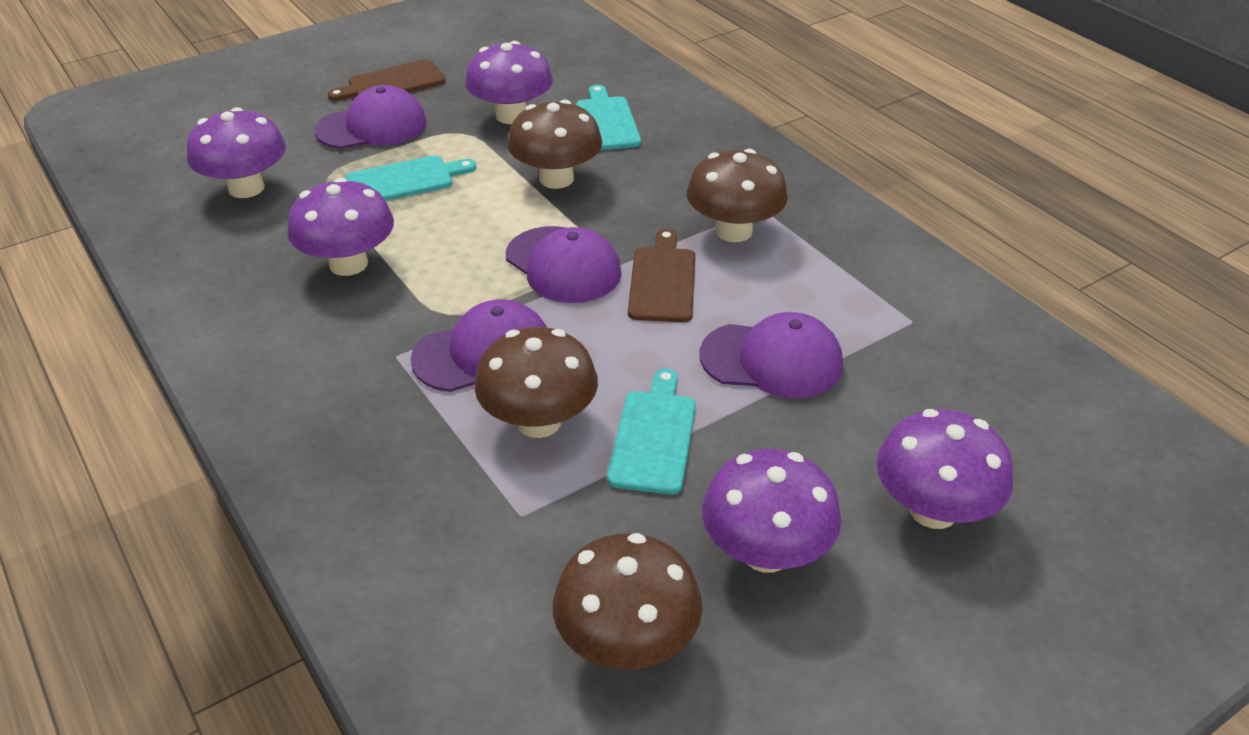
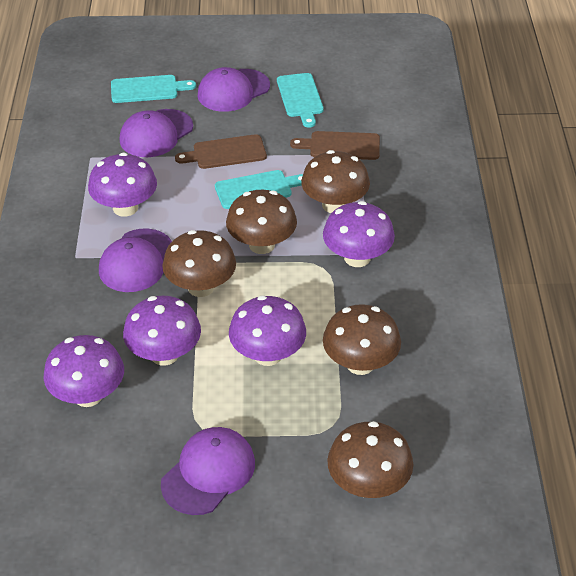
brown mushroom: 4 -> 5

